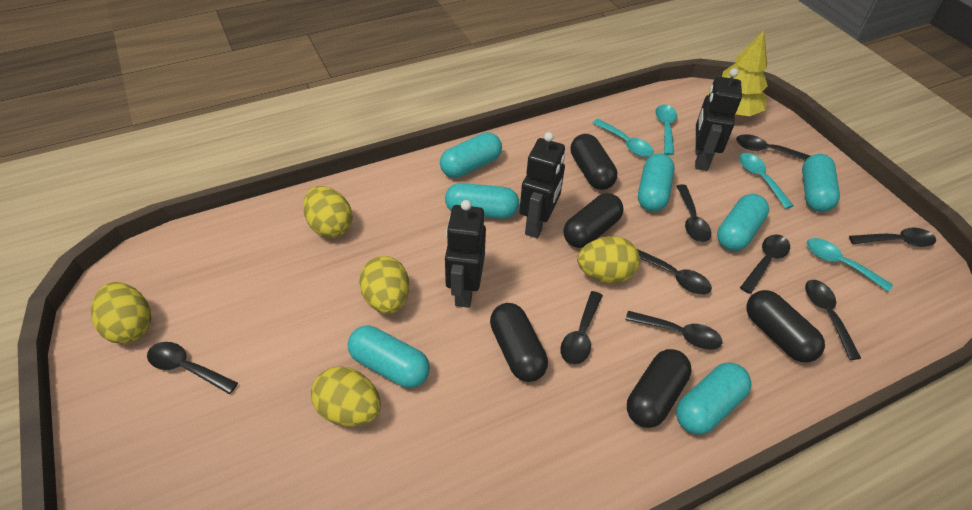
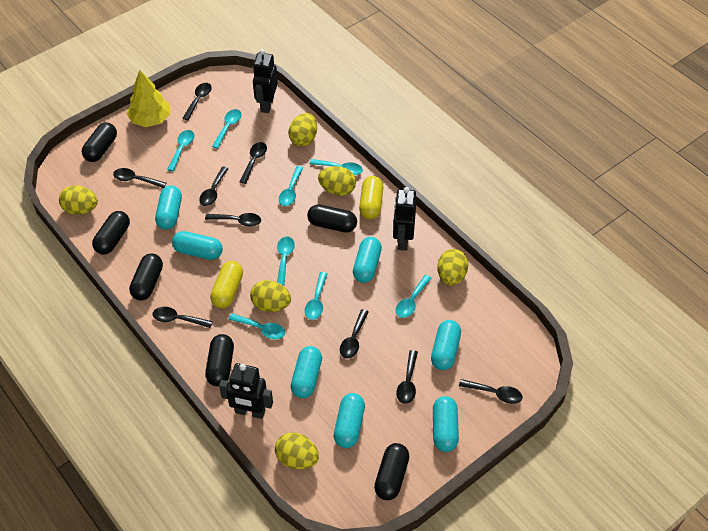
black capsule: 5 -> 6
turquoise spoon: 4 -> 8
yellow capsule: 0 -> 2
yellow egg: 5 -> 6

